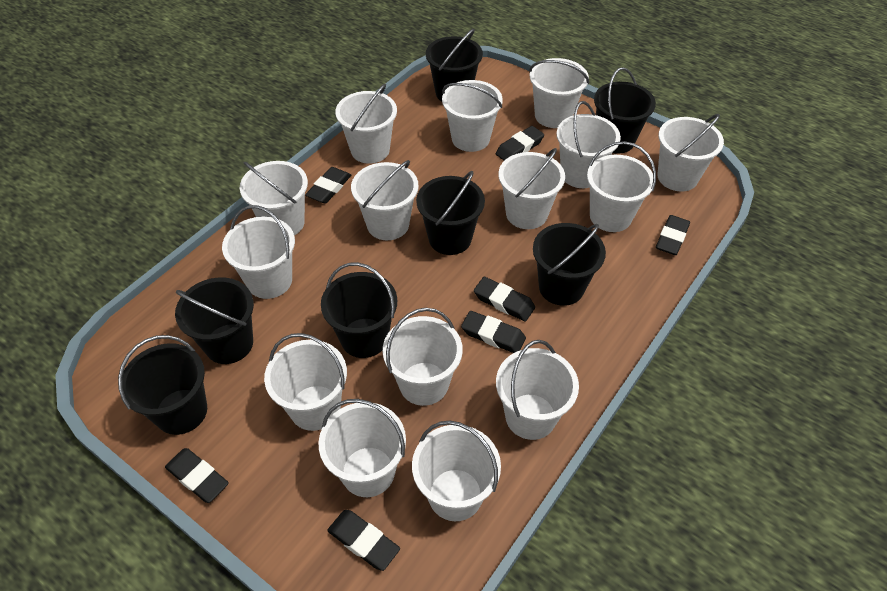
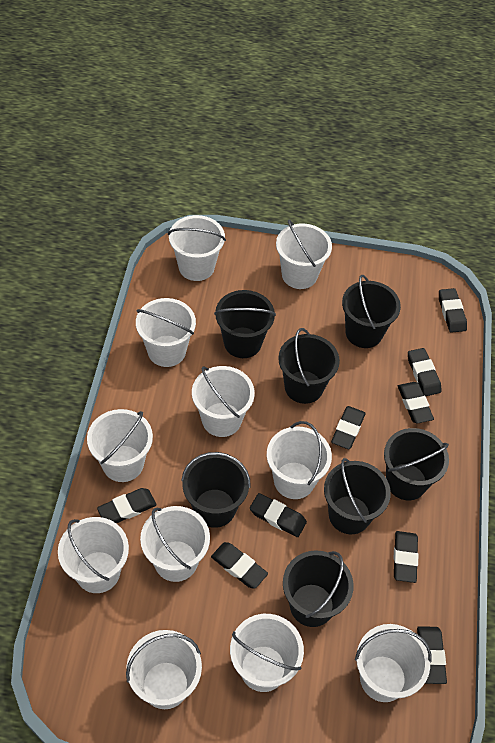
black eraser: 7 -> 9
white bucket: 15 -> 11

